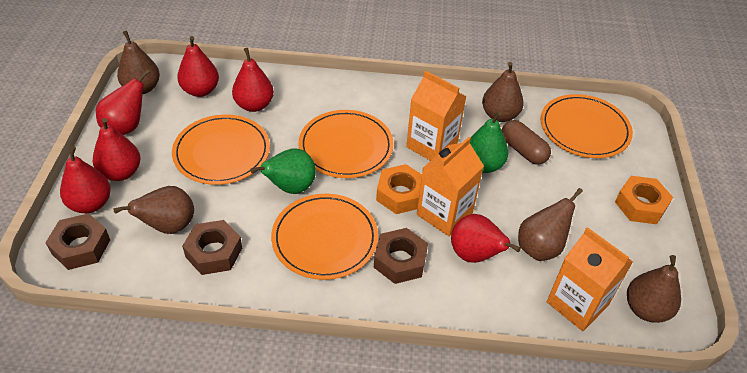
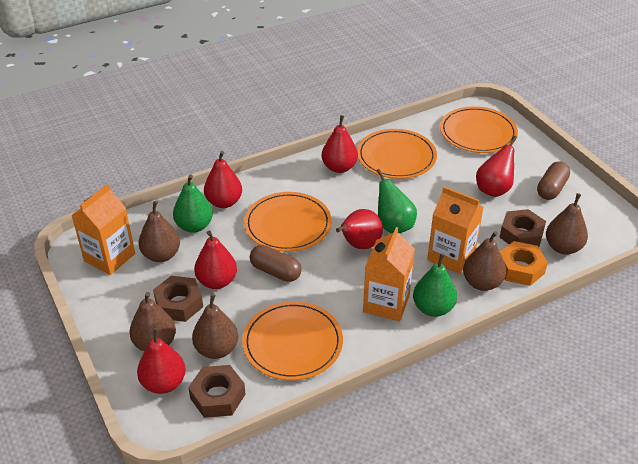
brown capsule: 1 -> 2
green pear: 2 -> 3
orange nut: 2 -> 1

